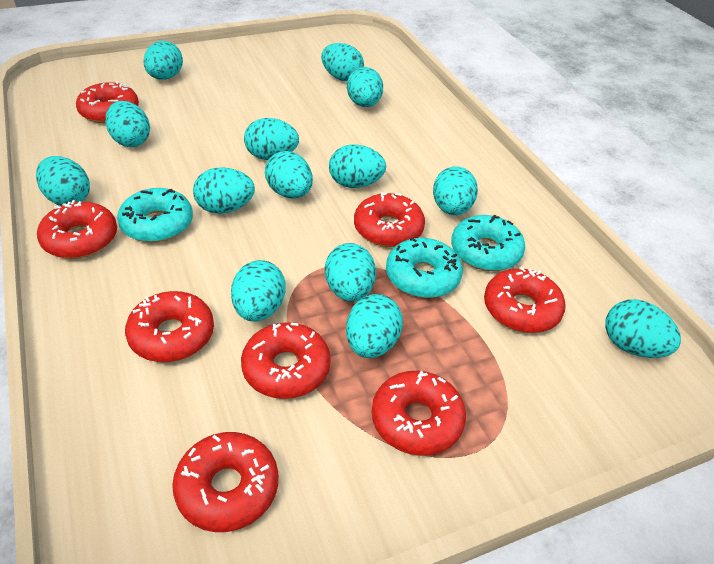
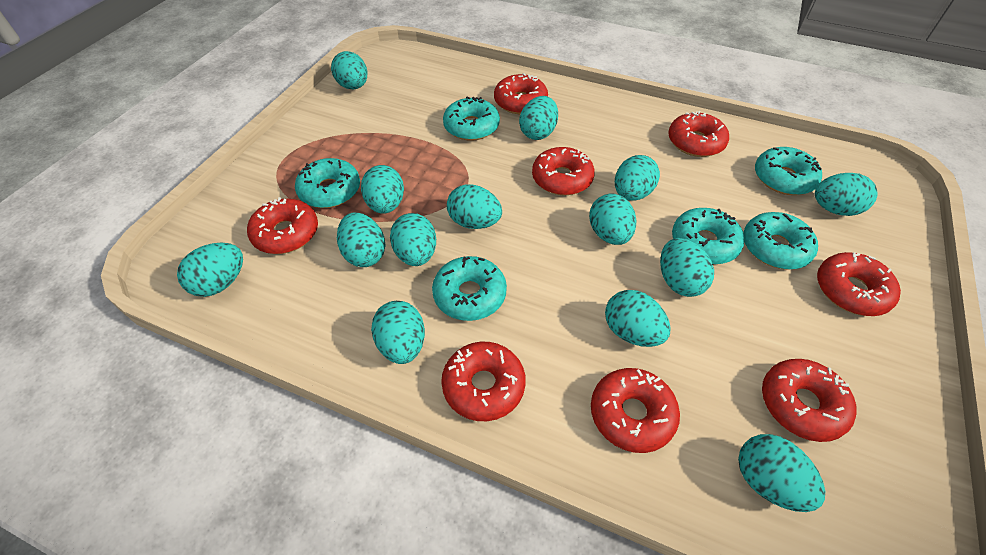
turquoise donut: 3 -> 6

